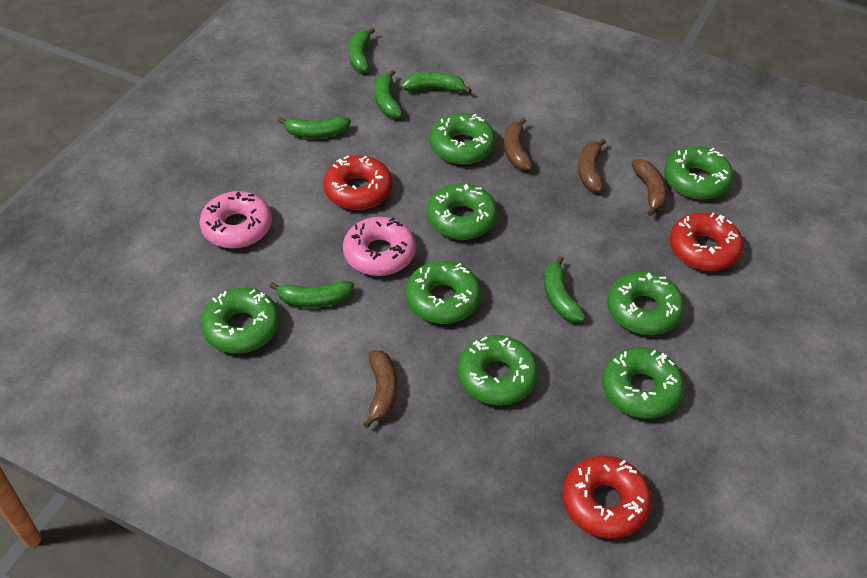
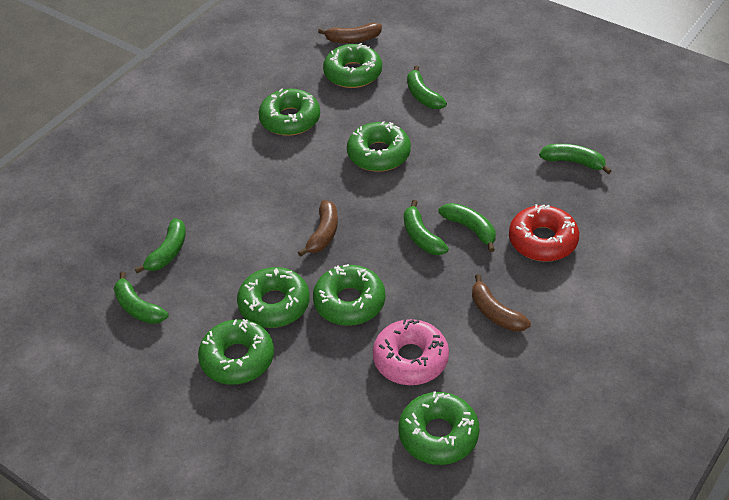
brown banana: 4 -> 3
green donut: 8 -> 7
pink donut: 2 -> 1
red donut: 3 -> 1

